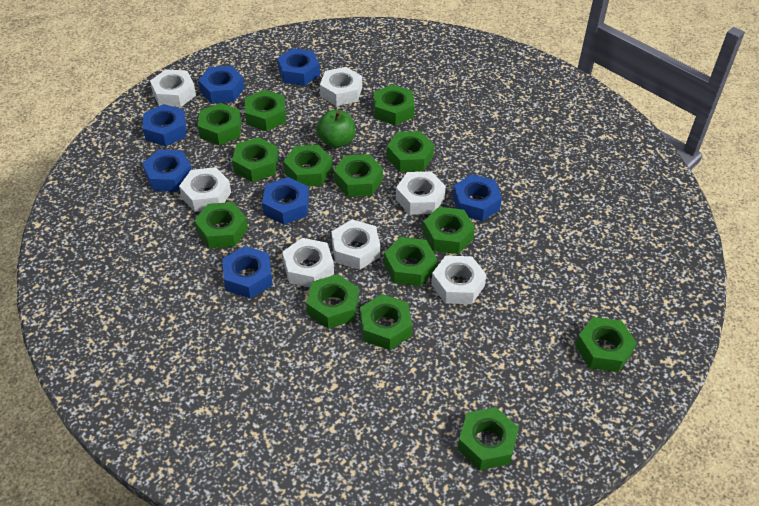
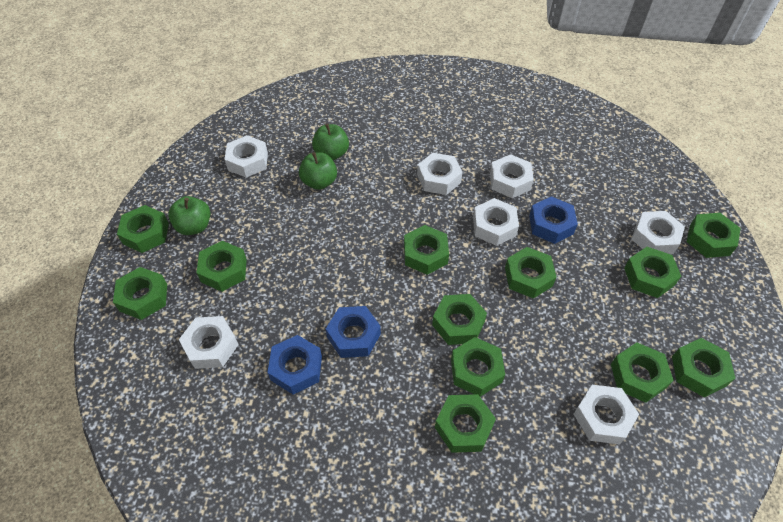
blue nut: 7 -> 3
green apple: 1 -> 3
green nut: 14 -> 12

